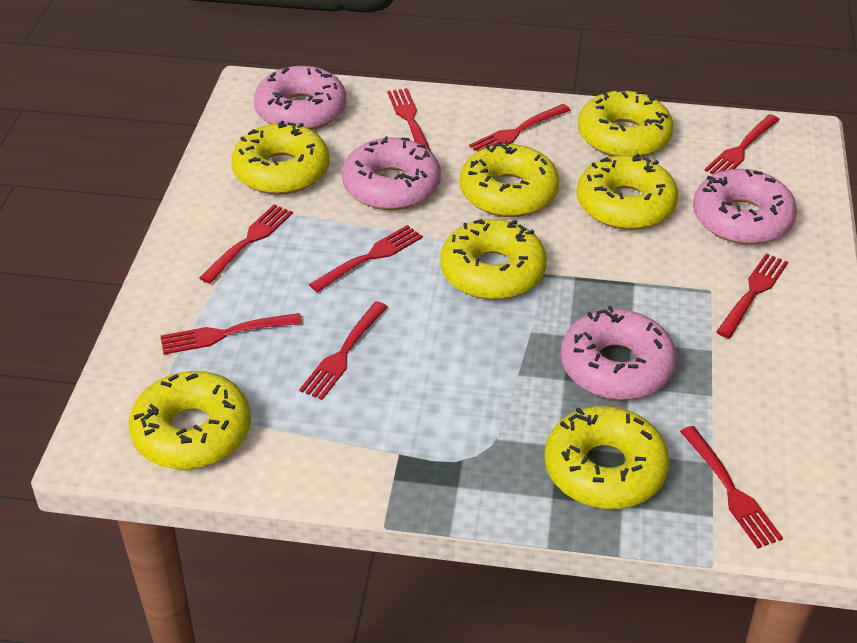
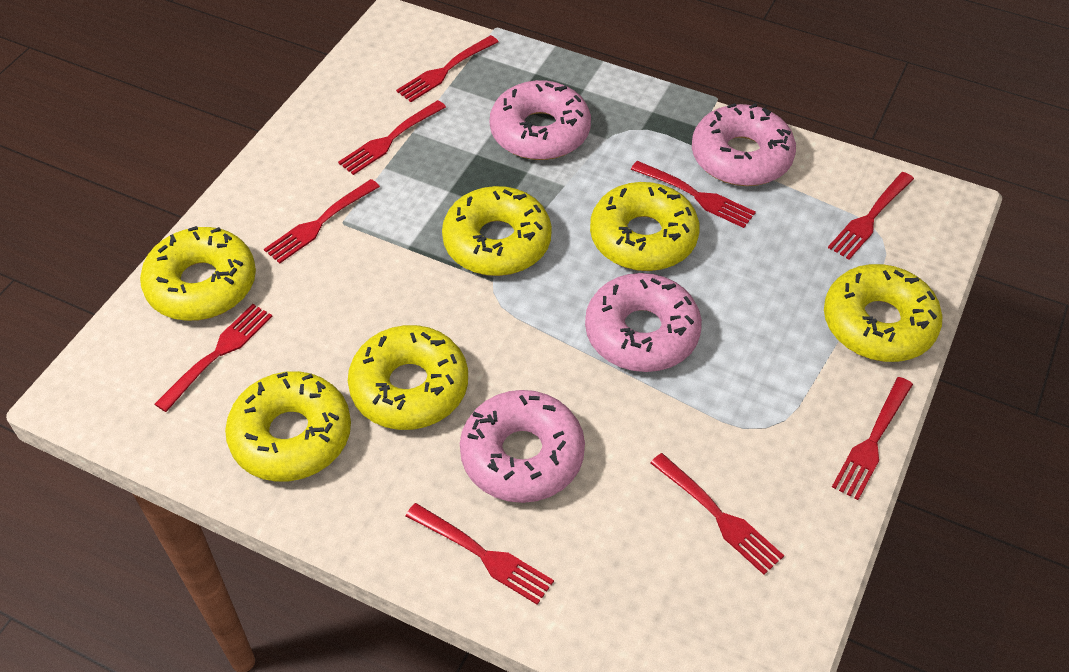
yellow donut: 7 -> 6

